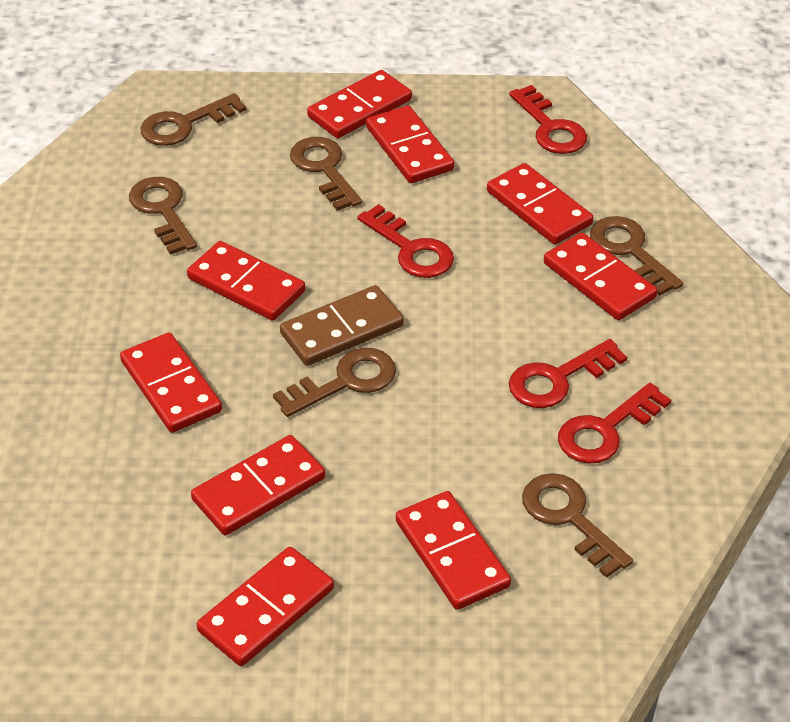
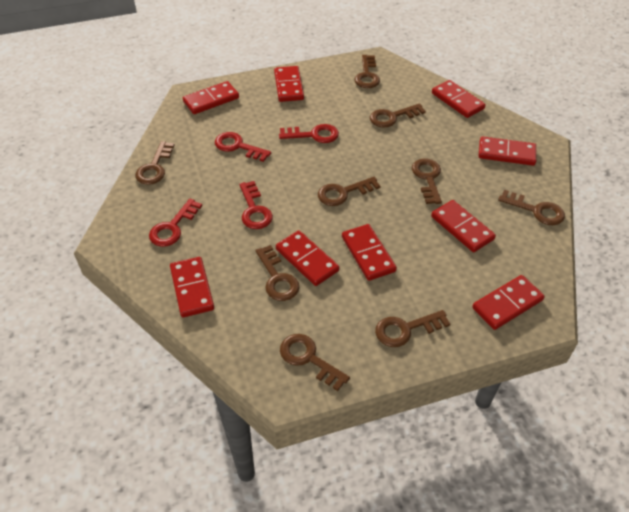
brown domino: 1 -> 0
brown key: 6 -> 9

